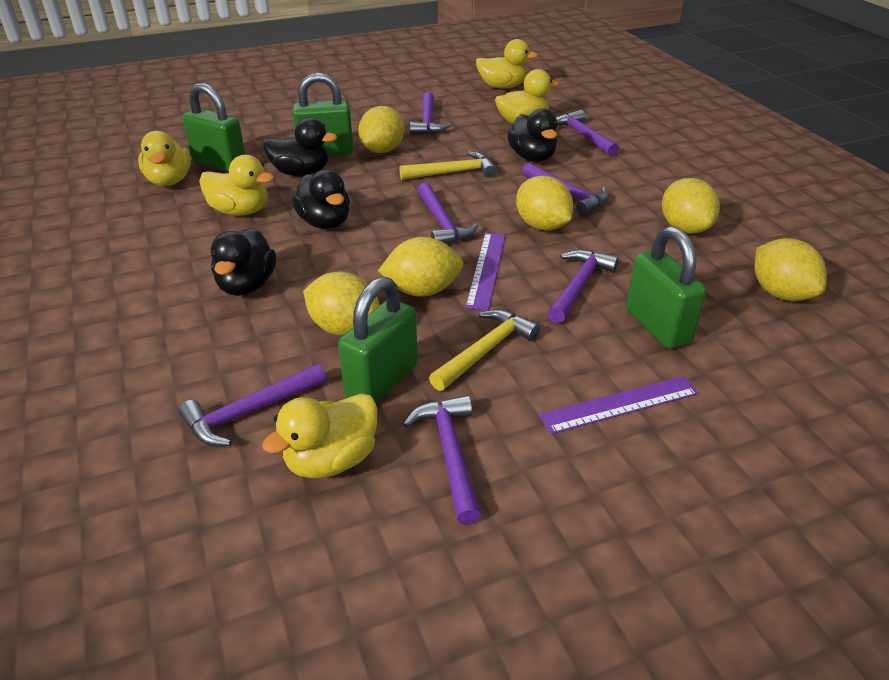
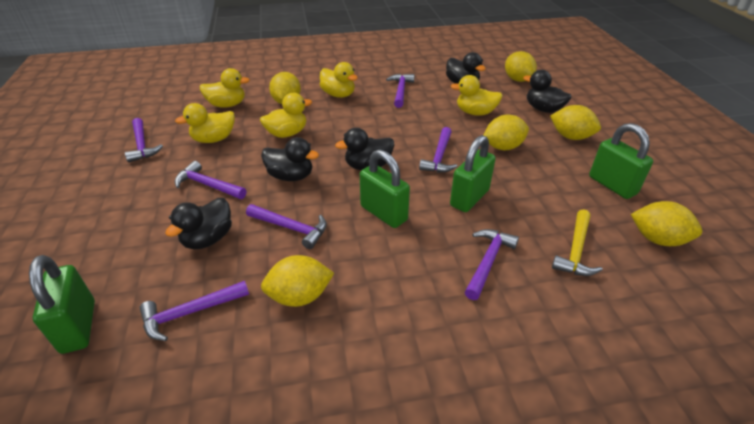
black duck: 4 -> 5
purple ruler: 2 -> 0
yellow hammer: 2 -> 1

